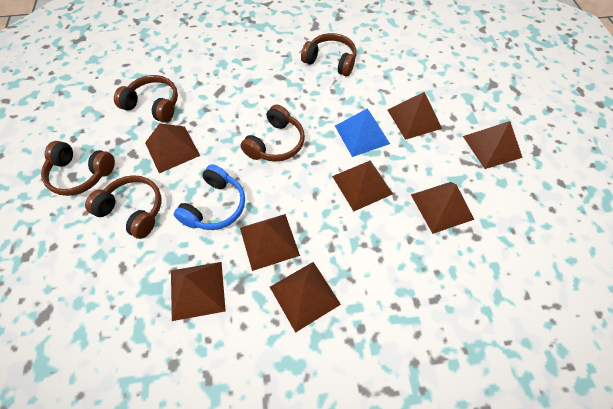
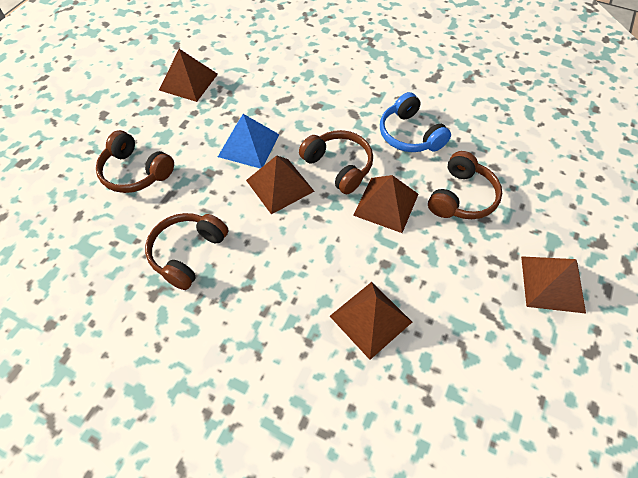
brown headphones: 5 -> 4
brown pyramid: 8 -> 5

